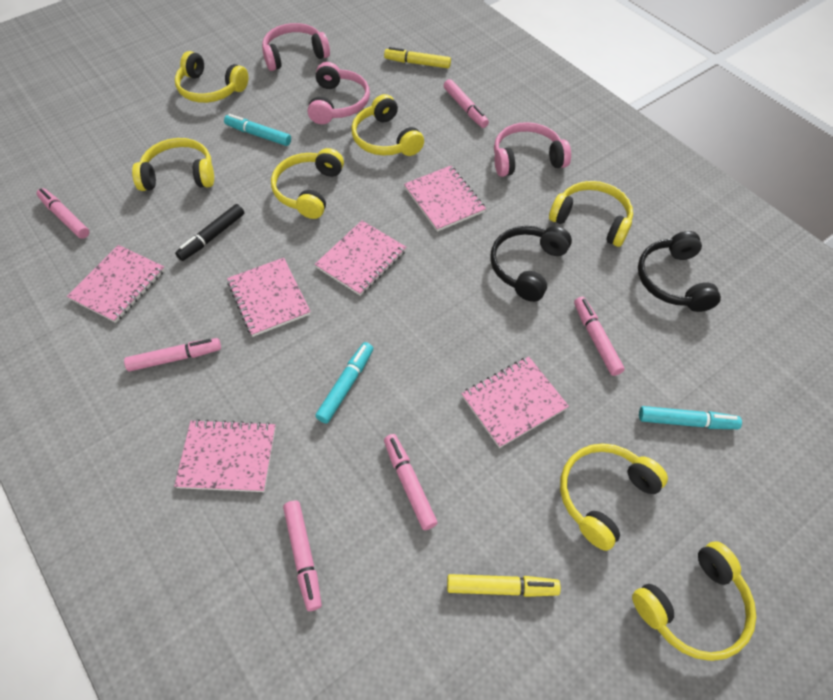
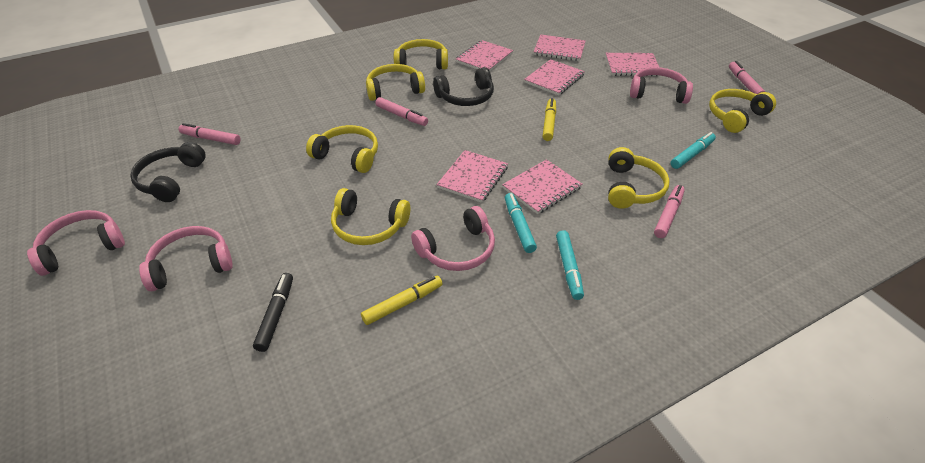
pink headphones: 3 -> 4
pink marker: 6 -> 4
yellow headphones: 7 -> 6

